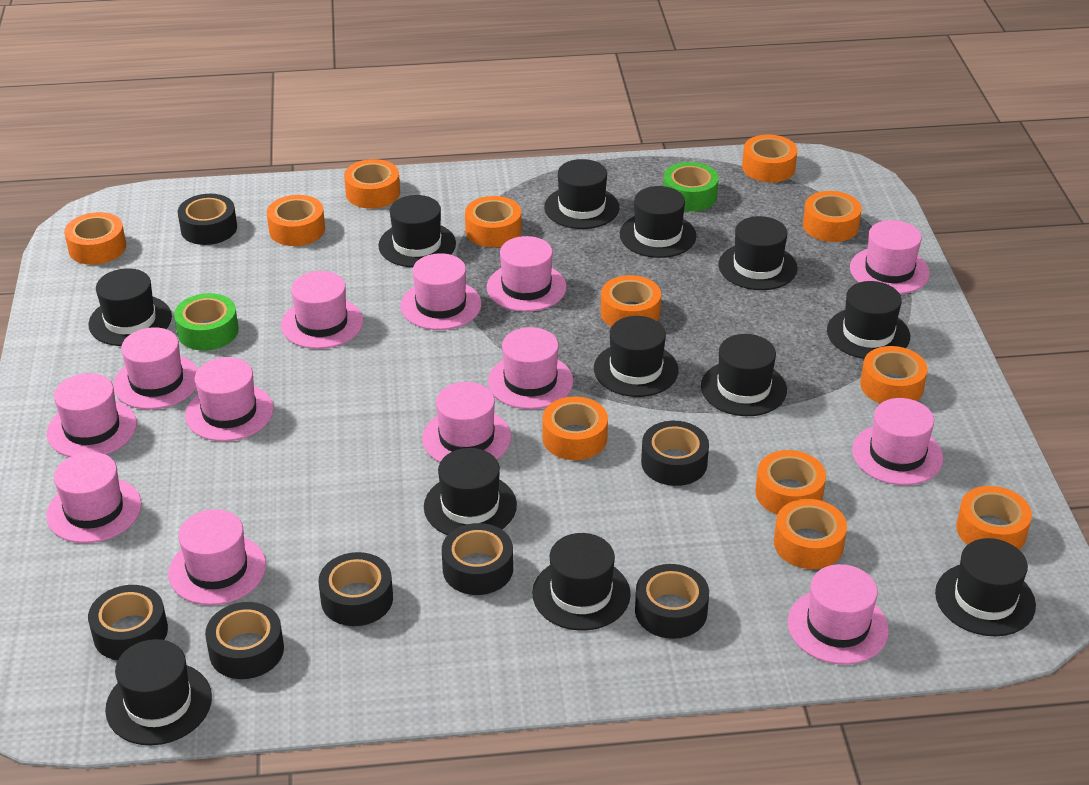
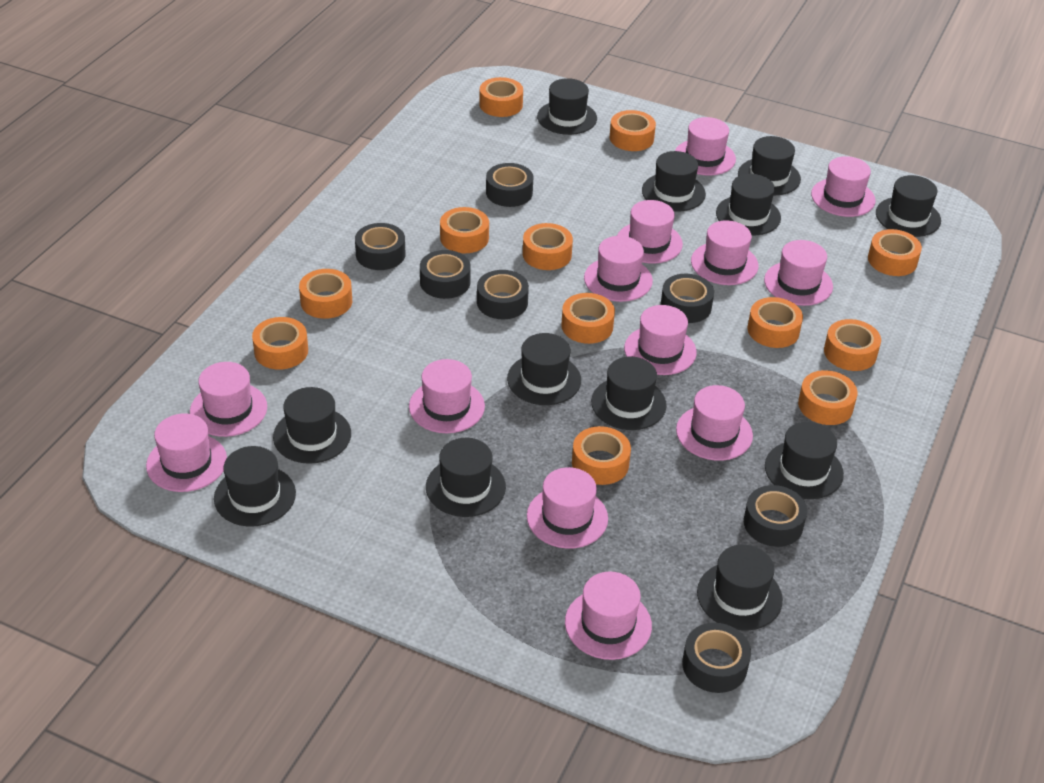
green tape: 2 -> 0

